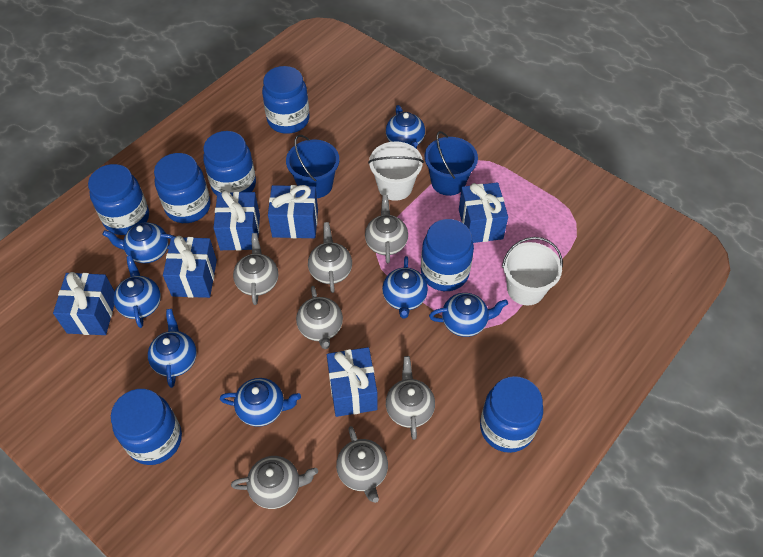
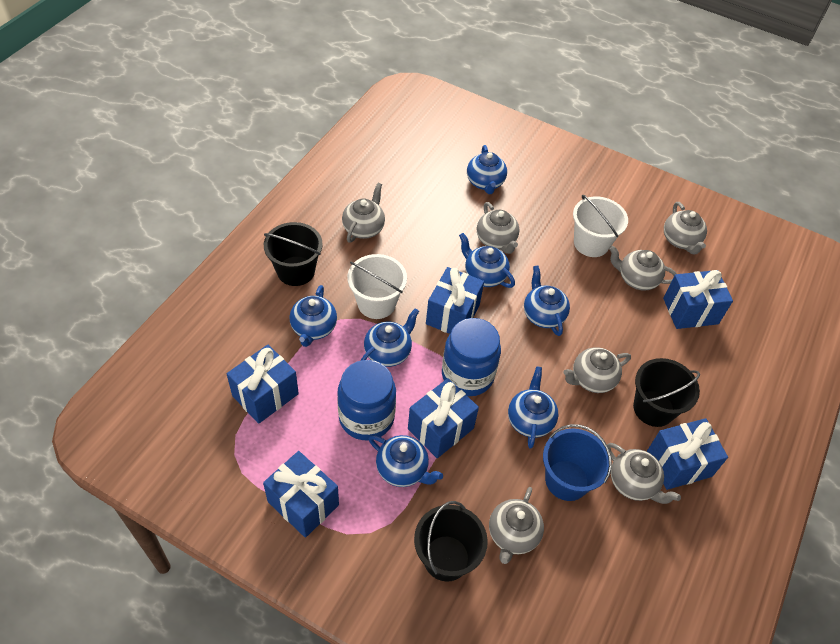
black bucket: 0 -> 3
blue bucket: 2 -> 1
blue jar: 7 -> 2

